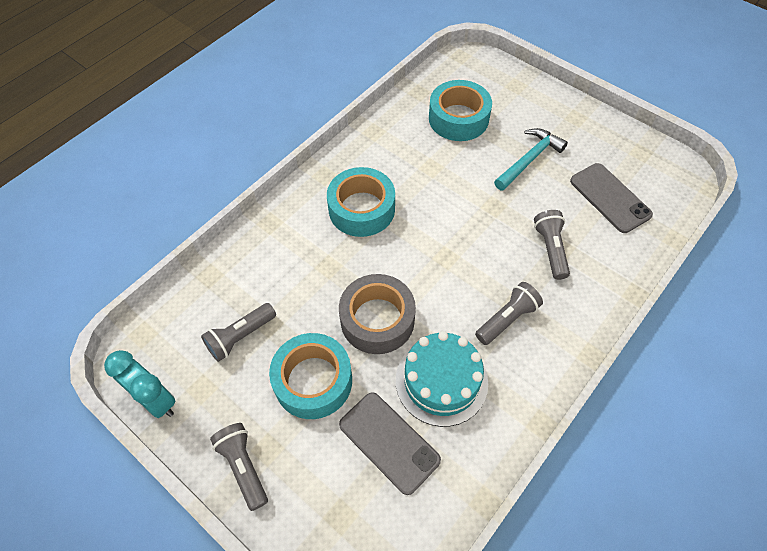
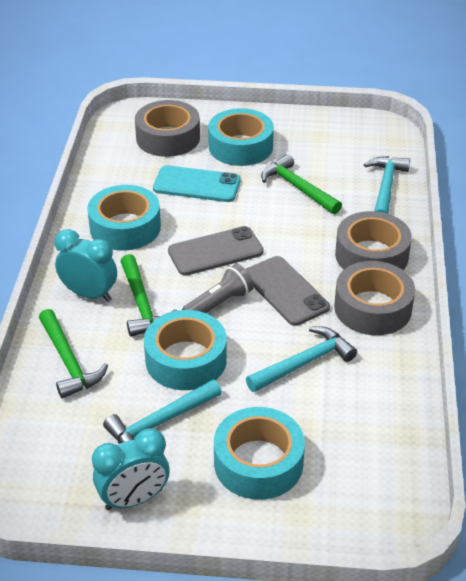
green hammer: 0 -> 3
grey flashlight: 4 -> 1
grey tape: 1 -> 3
turquoise cake: 1 -> 0
turquoise clock: 1 -> 2
turquoise hammer: 1 -> 3
turquoise phone: 0 -> 1
turquoise tape: 3 -> 4

